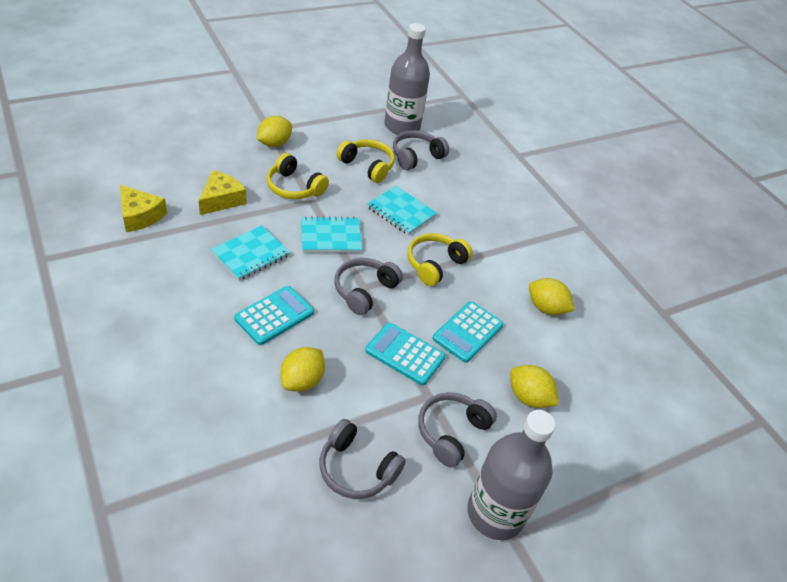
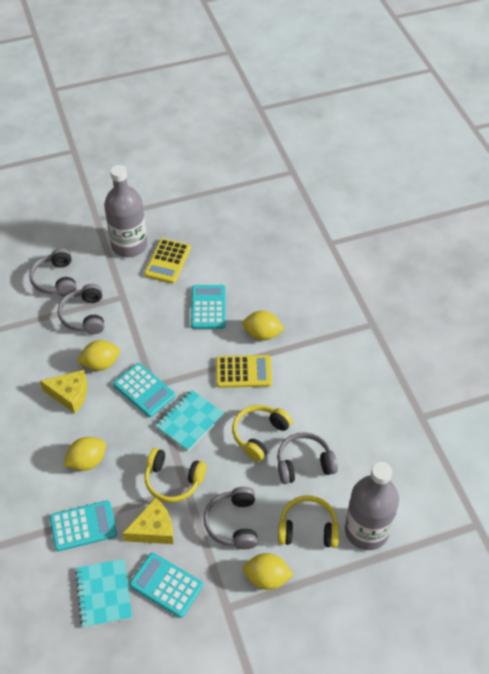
turquoise calculator: 3 -> 4
turquoise notebook: 3 -> 2
yellow calculator: 0 -> 2

